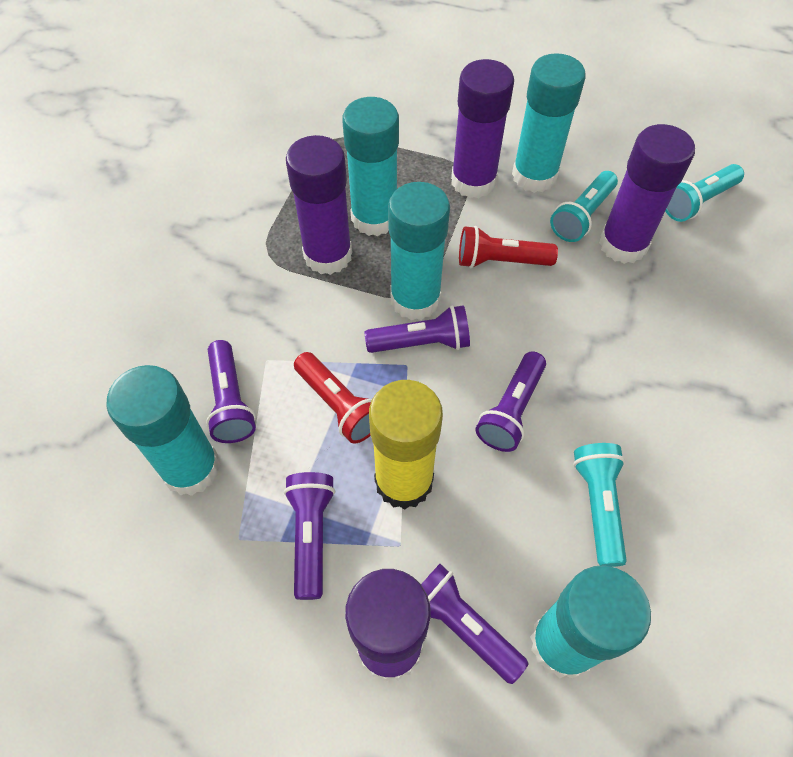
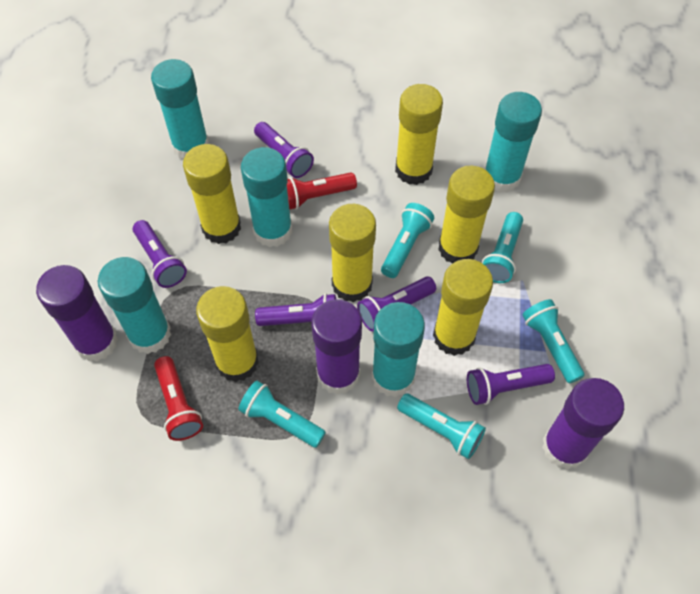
purple glue stick: 4 -> 3
turquoise flashlight: 3 -> 5
yellow glue stick: 1 -> 6

